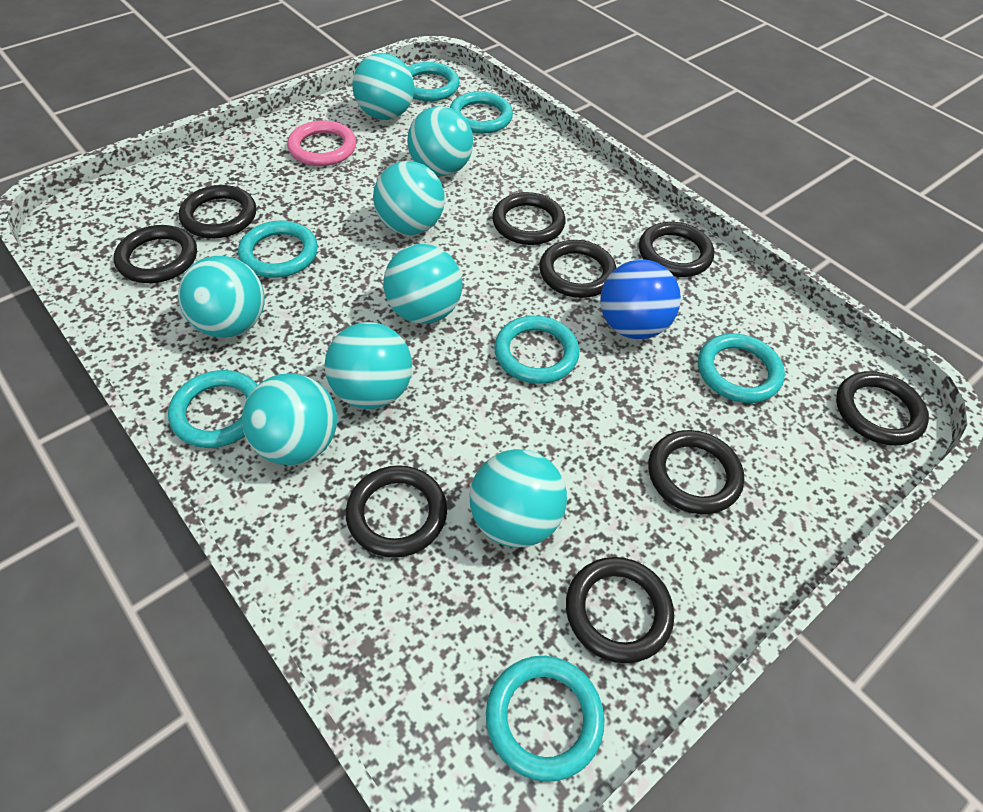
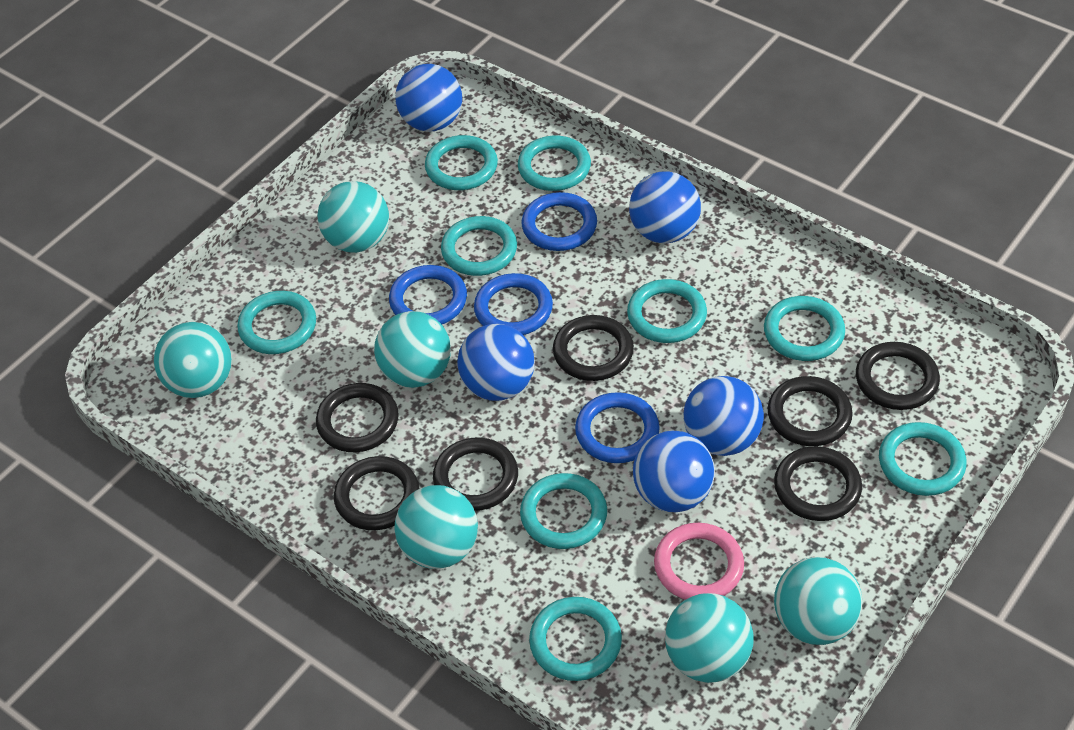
black ring: 9 -> 7
blue ball: 1 -> 5
blue ring: 0 -> 4
turquoise ball: 8 -> 6
turquoise ring: 7 -> 9

